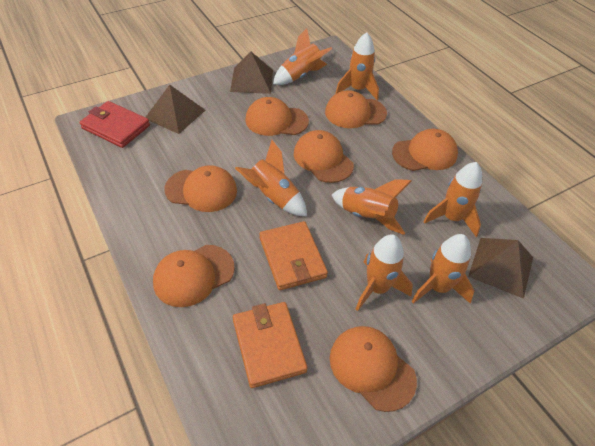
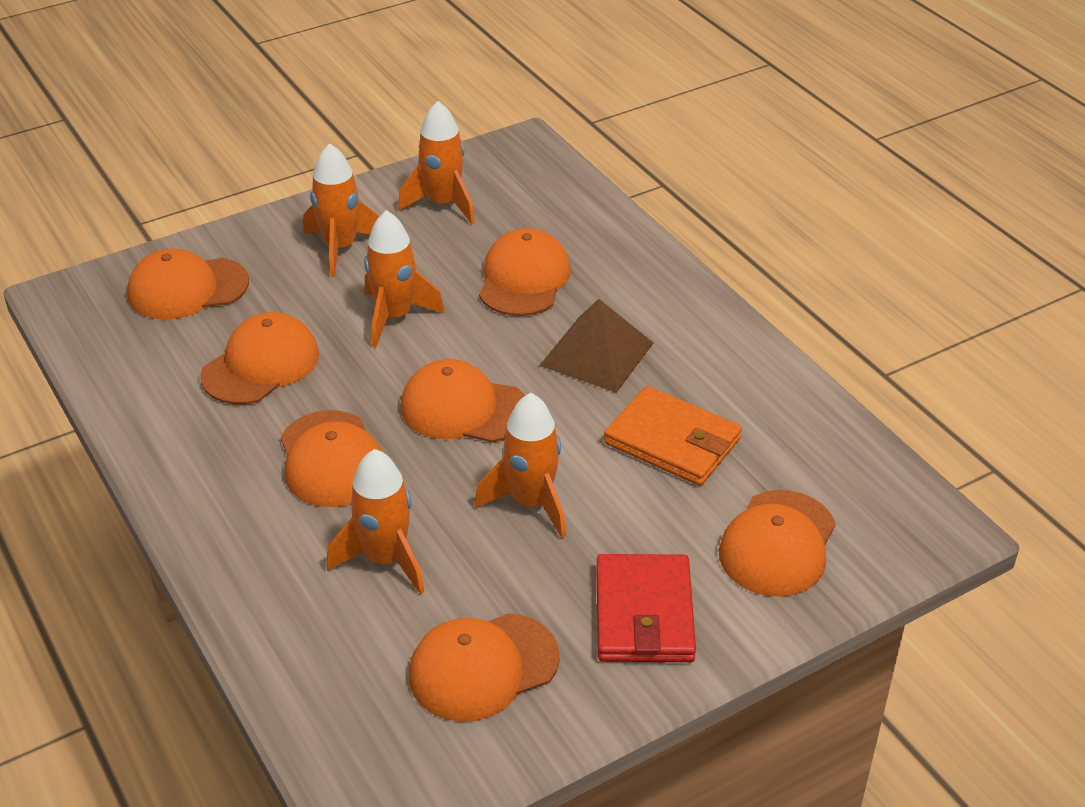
brown pyramid: 3 -> 1
orange rocket: 7 -> 5
orange wallet: 2 -> 1

